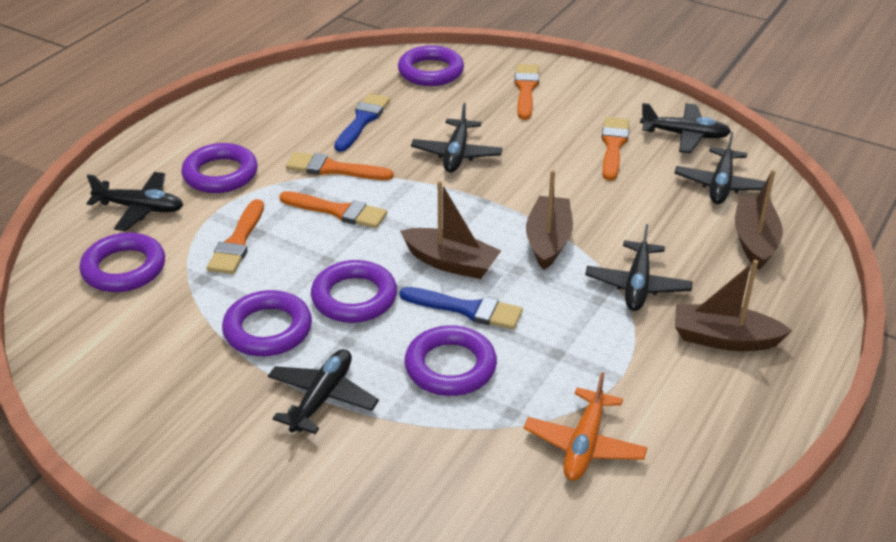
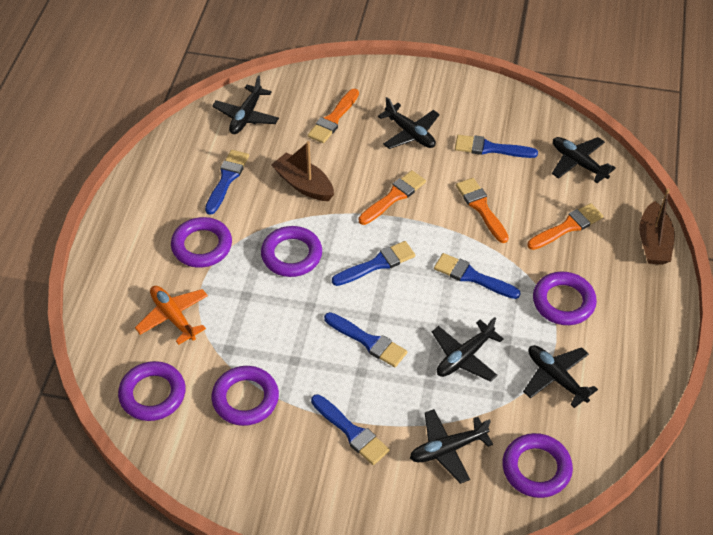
blue brush: 2 -> 6
brown boat: 4 -> 2
orange brush: 5 -> 4

